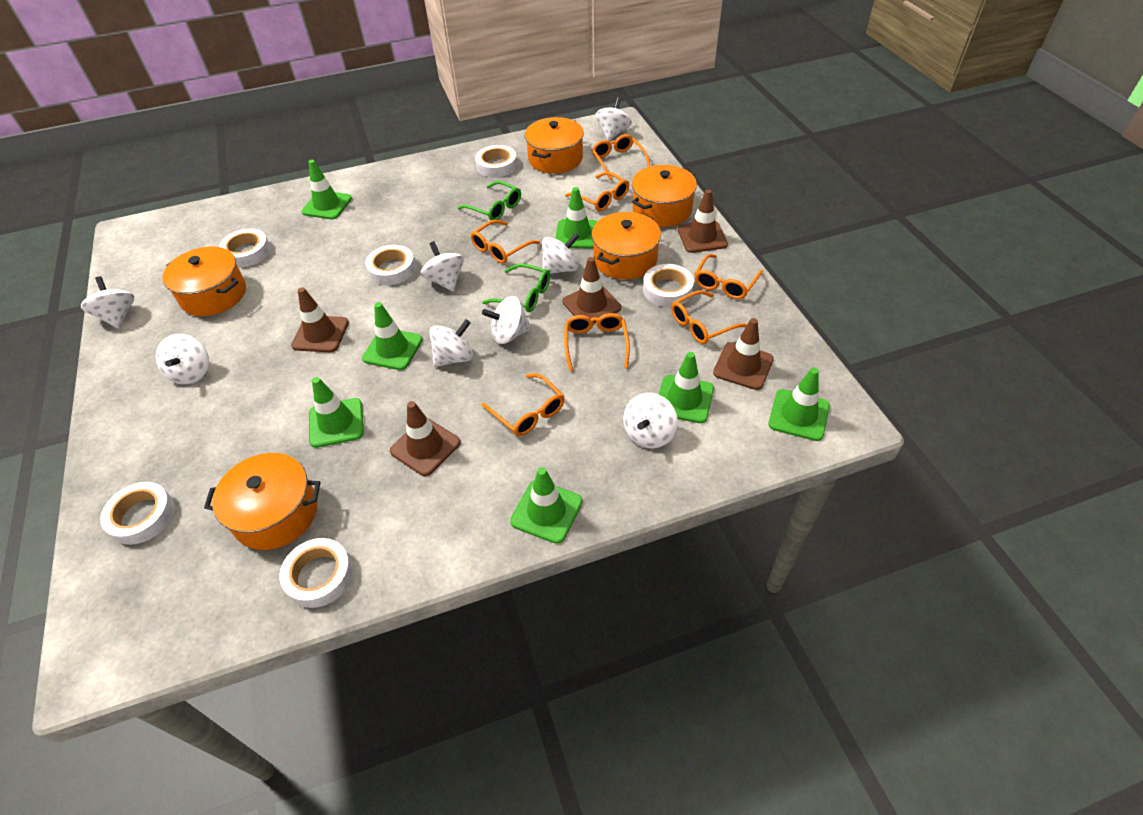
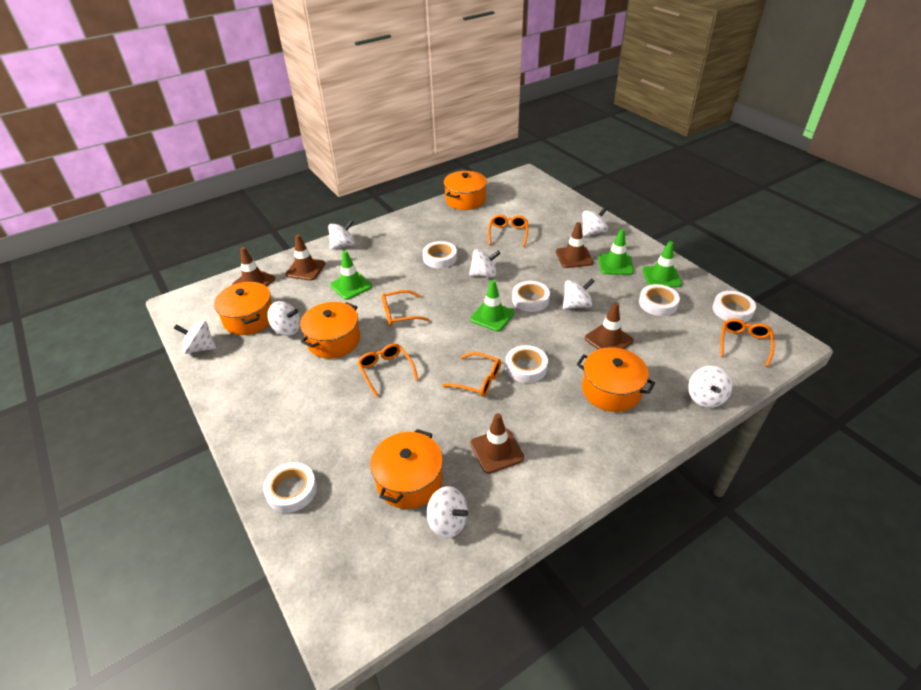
green glasses: 2 -> 0
green traffic cone: 7 -> 4
orange glasses: 7 -> 5

